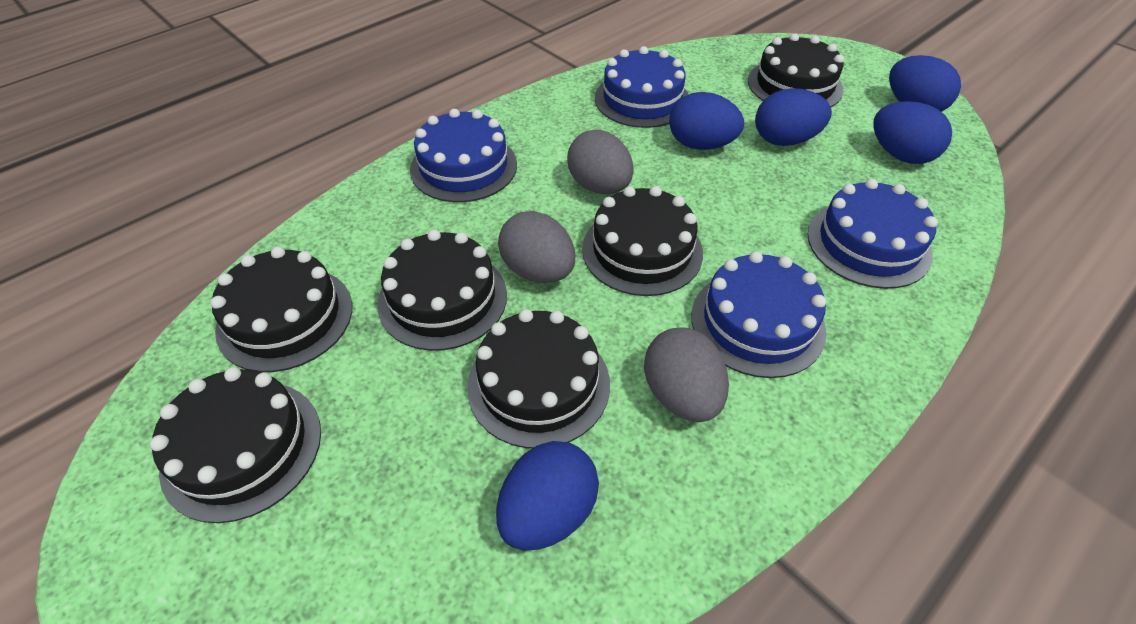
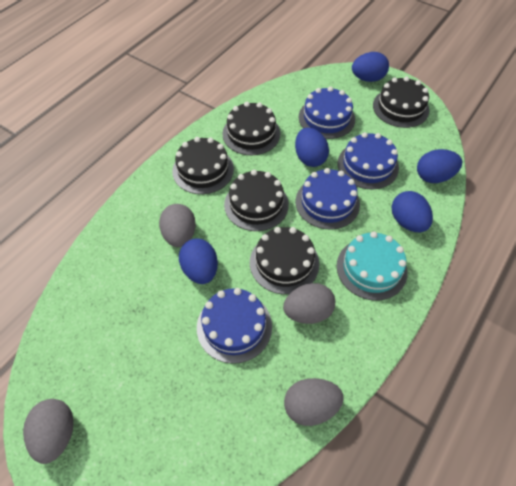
black cake: 6 -> 5
grey egg: 3 -> 4
turquoise cake: 0 -> 1

